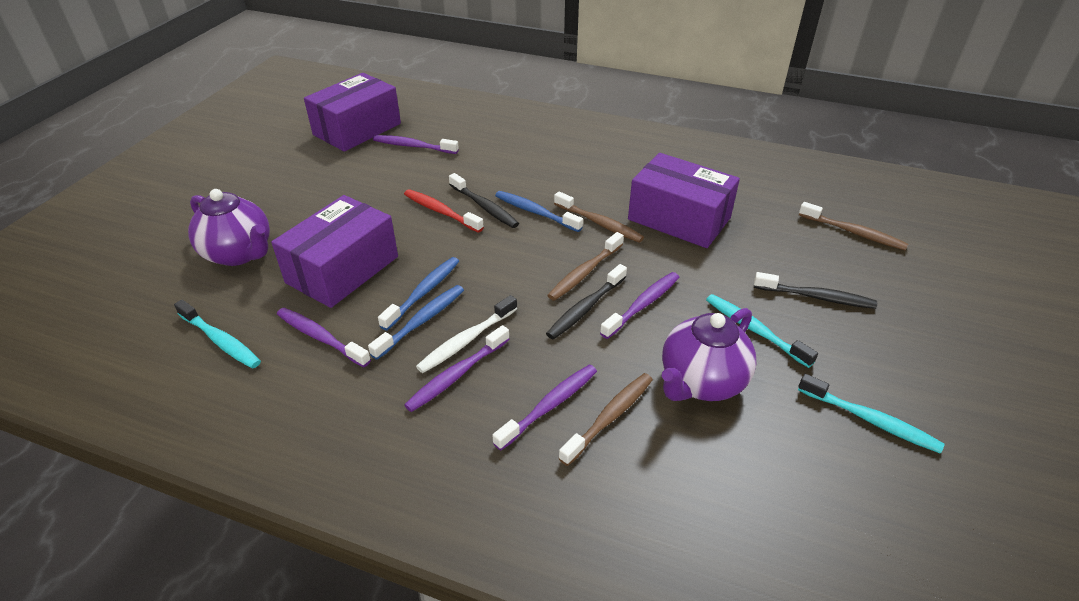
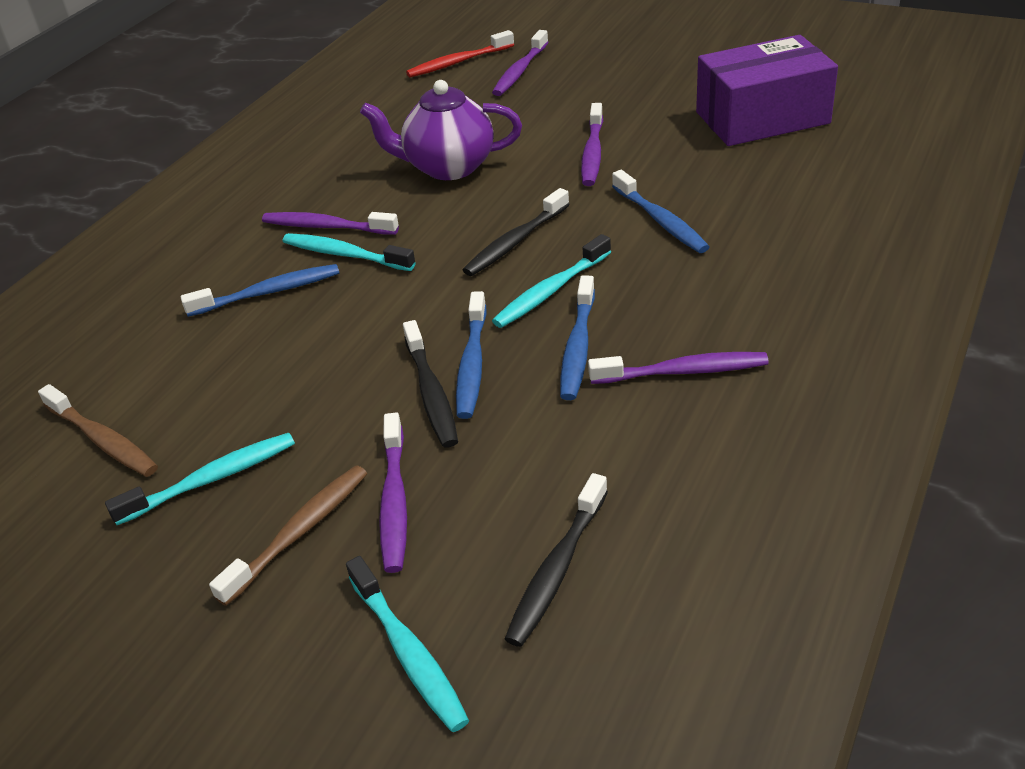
blue toothbrush: 3 -> 4
brown toothbrush: 4 -> 2
purple box: 3 -> 1
purple teapot: 2 -> 1
turquoise toothbrush: 3 -> 4
white toothbrush: 1 -> 0

